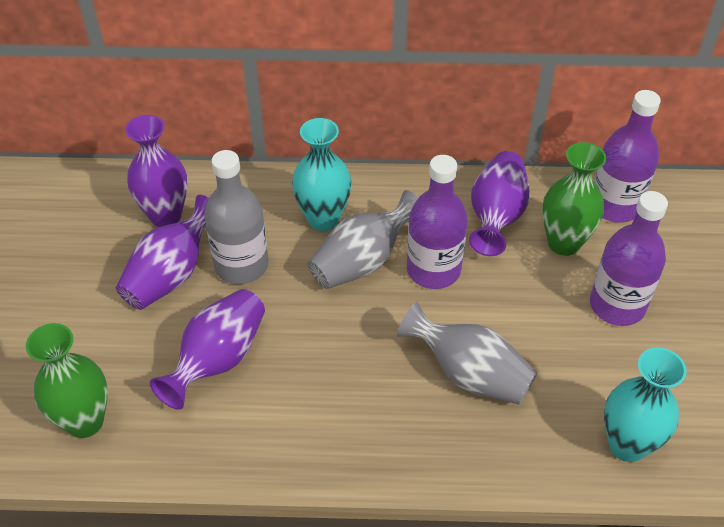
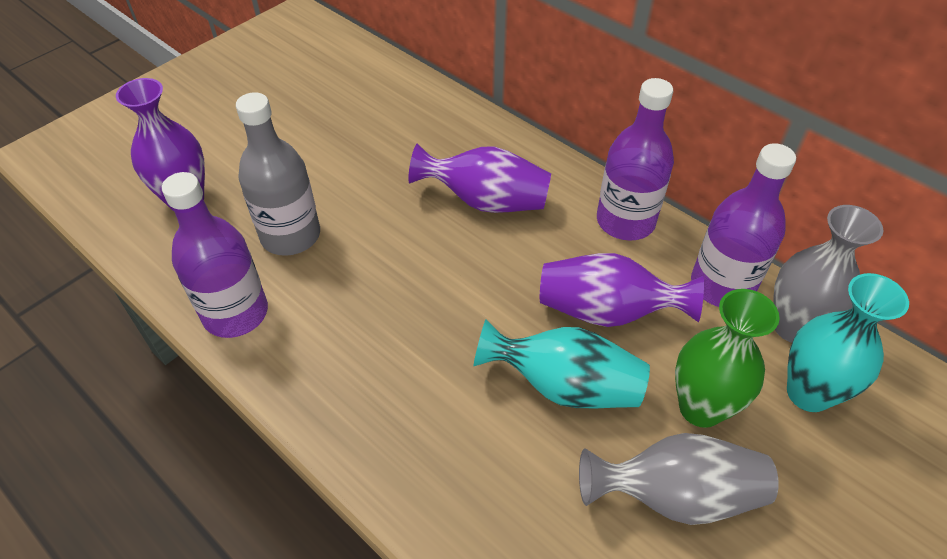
green vase: 2 -> 1
purple vase: 4 -> 3

